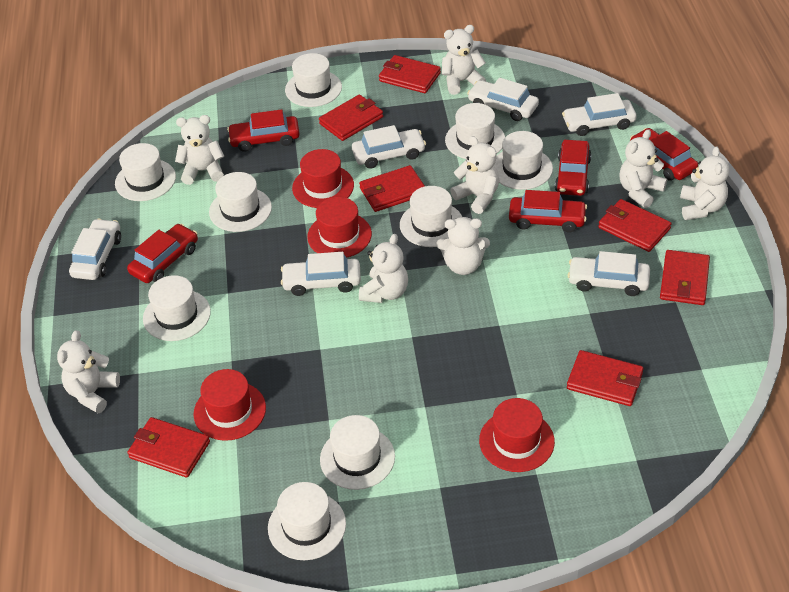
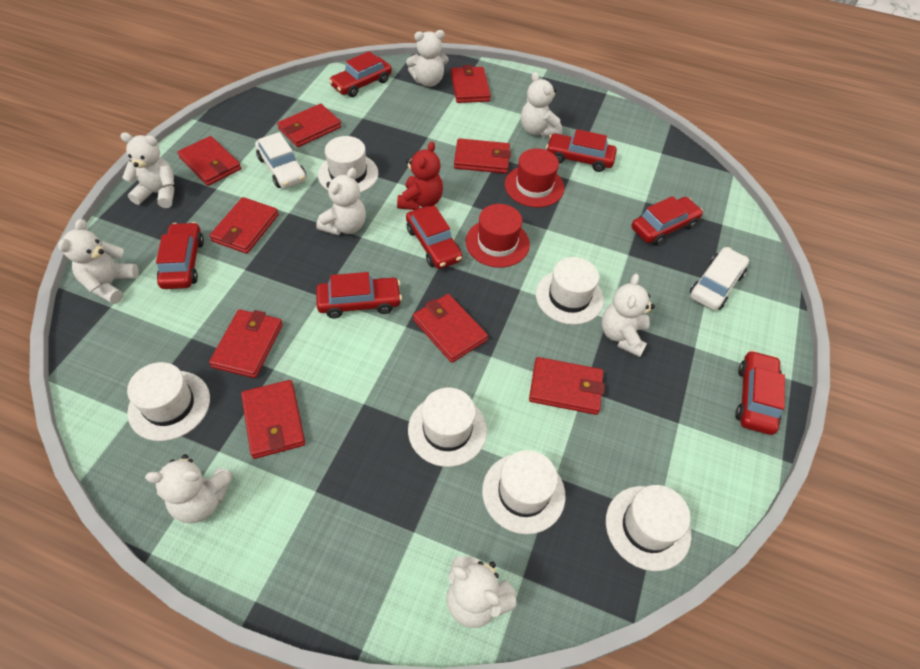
red car: 5 -> 7
red hat: 4 -> 2
red teddy bear: 0 -> 1
red wallet: 7 -> 9
white car: 6 -> 2
white hat: 9 -> 6

